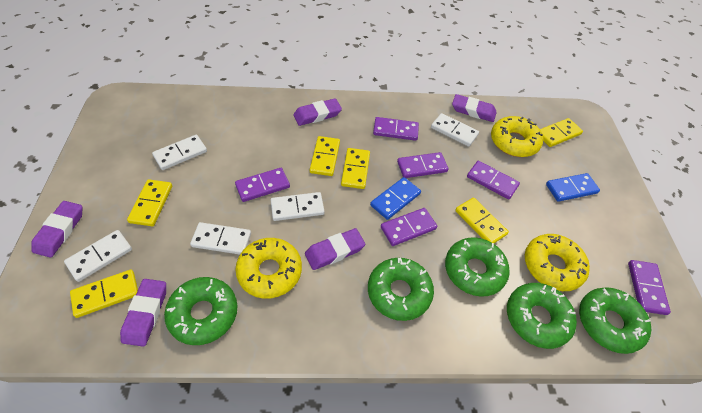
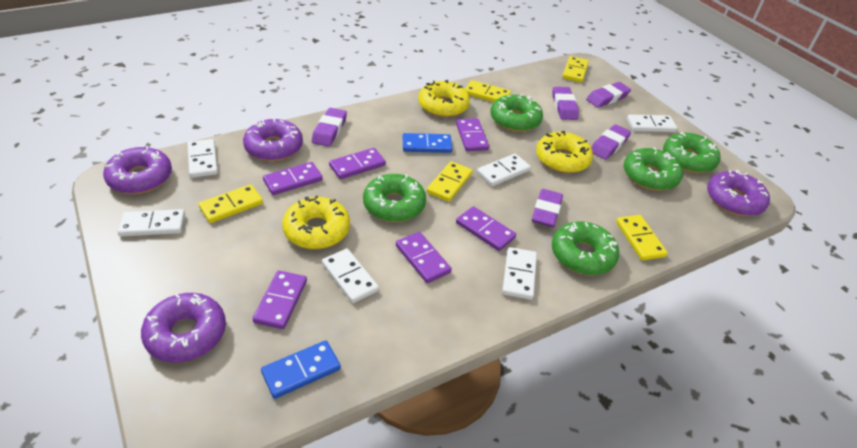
purple donut: 0 -> 4
white domino: 5 -> 6
yellow domino: 6 -> 5

